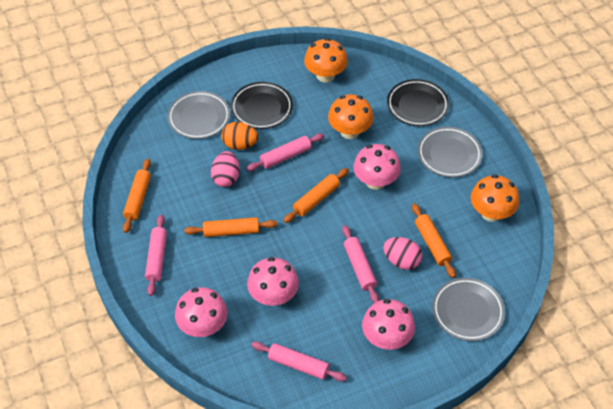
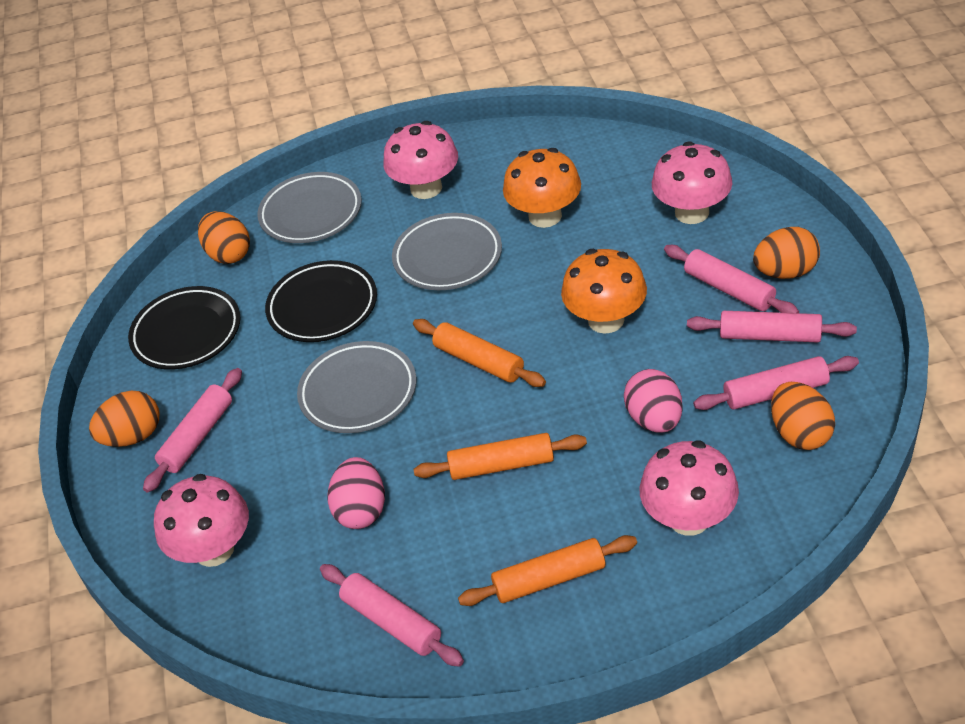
orange egg: 1 -> 4
orange mushroom: 3 -> 2
orange rolling pin: 4 -> 3
pink rolling pin: 4 -> 5

